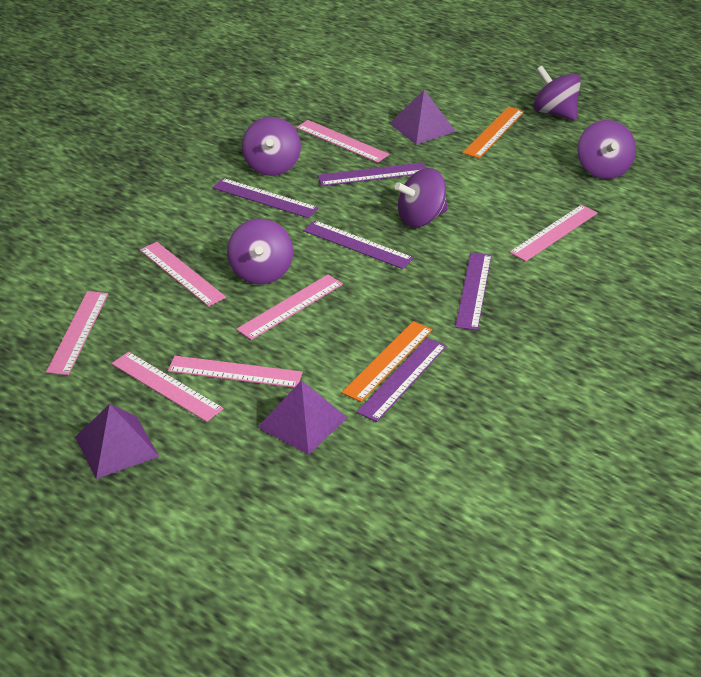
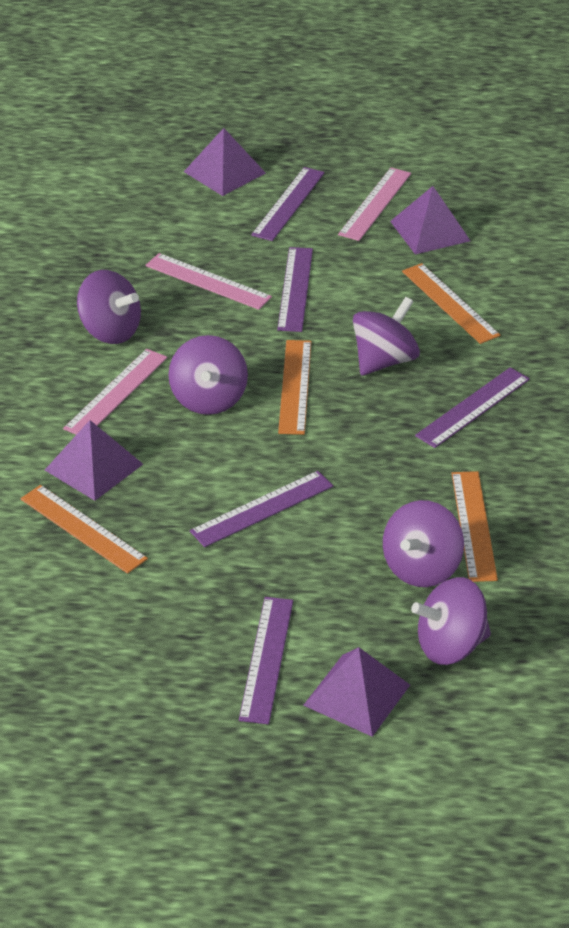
orange ruler: 2 -> 4
pink ruler: 7 -> 3
purple pyramid: 3 -> 4

